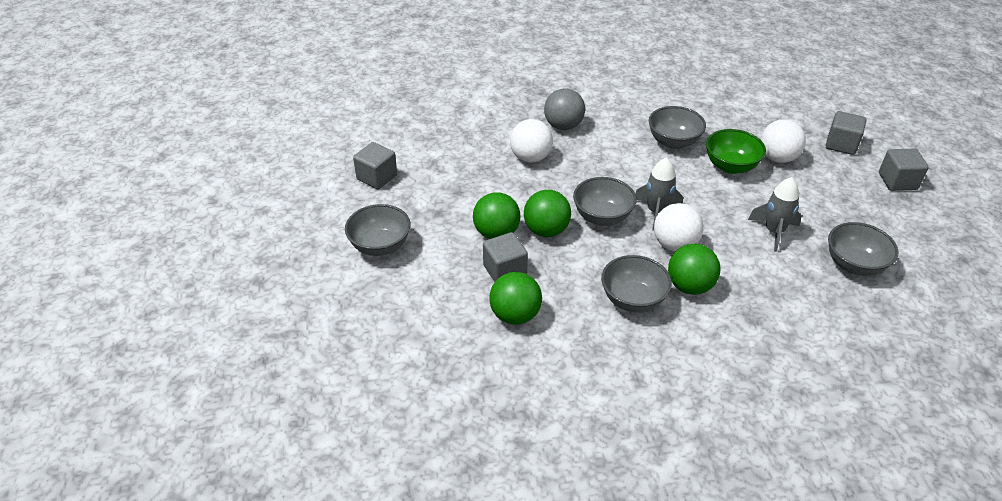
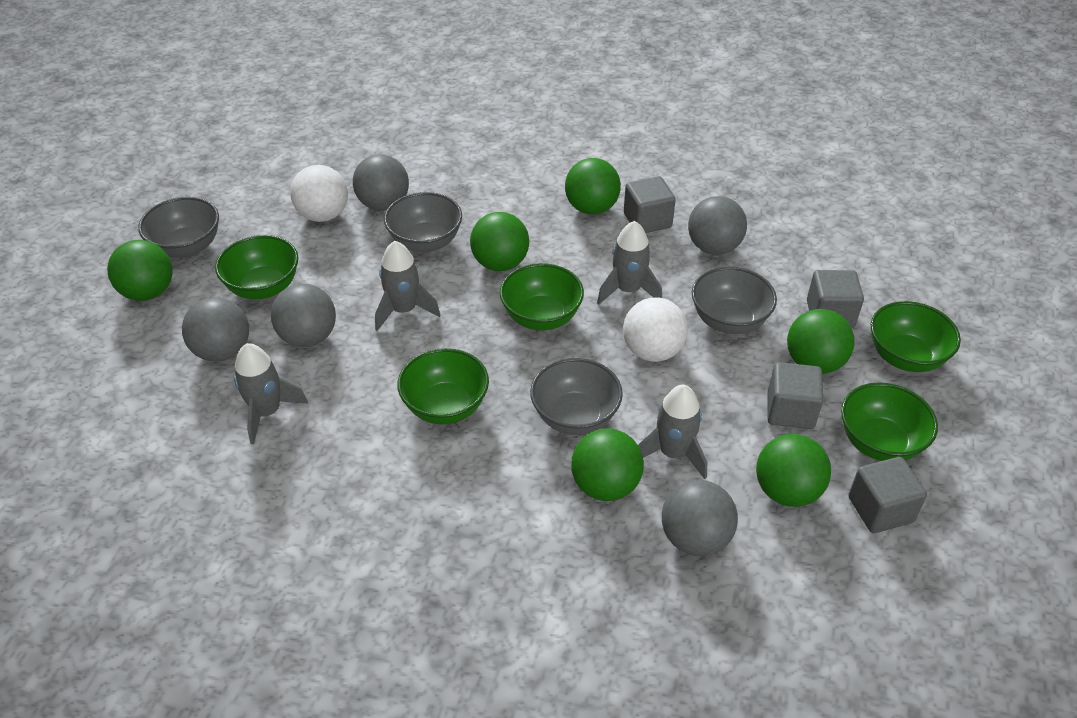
green ball: 4 -> 6
green bowl: 1 -> 5
grey ball: 1 -> 5
grey bowl: 5 -> 4
grey rocket: 2 -> 4
white ball: 3 -> 2

